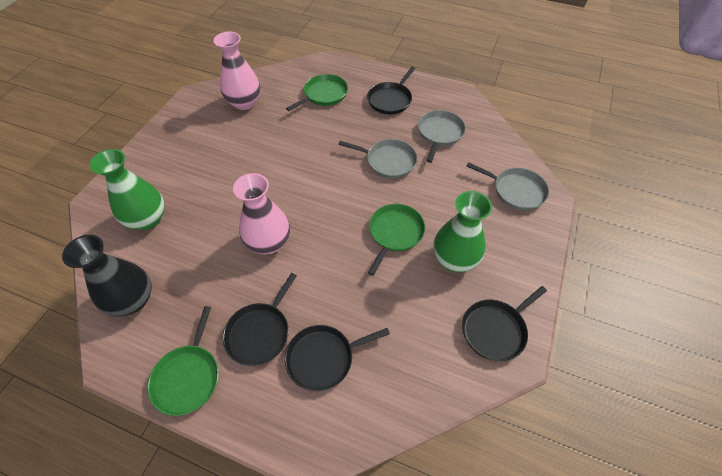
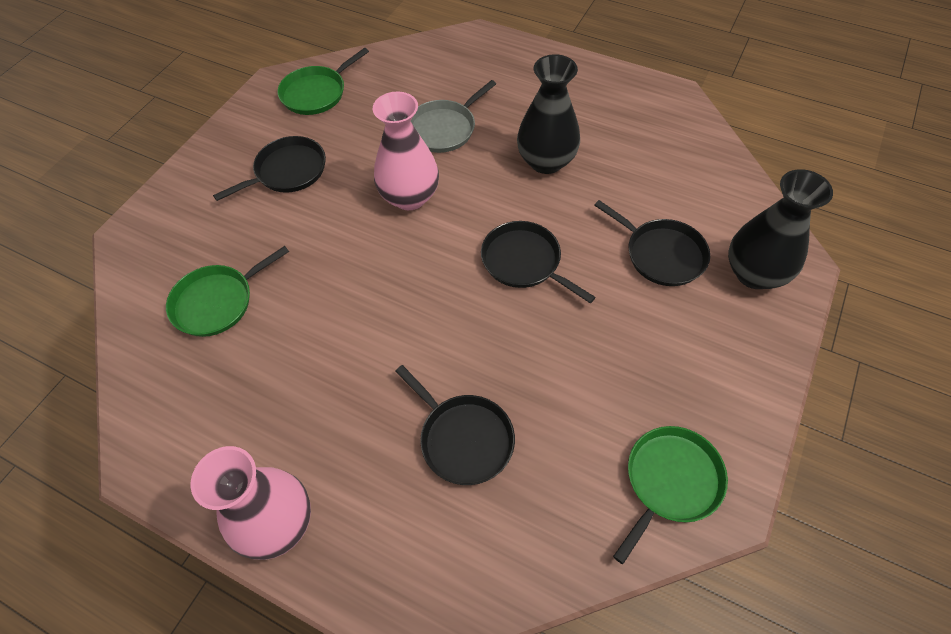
black vase: 1 -> 2
green vase: 2 -> 0
grey pan: 3 -> 1

